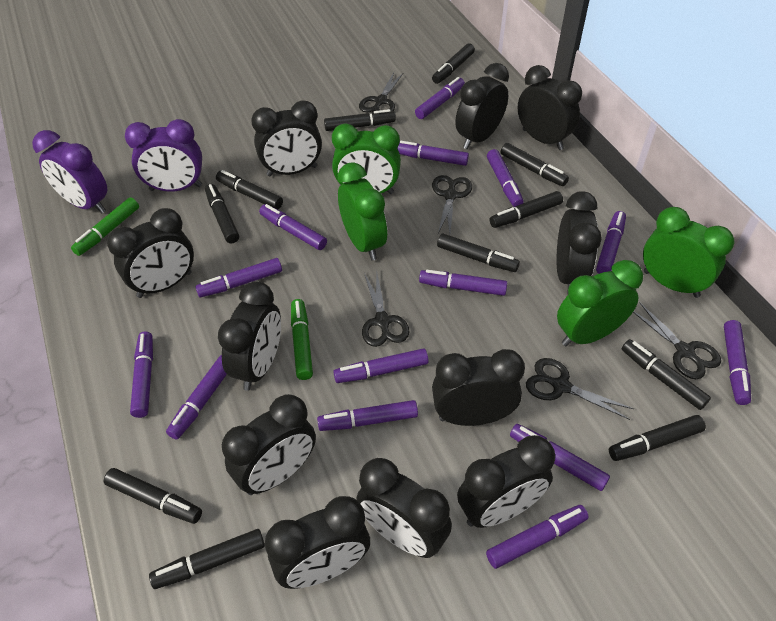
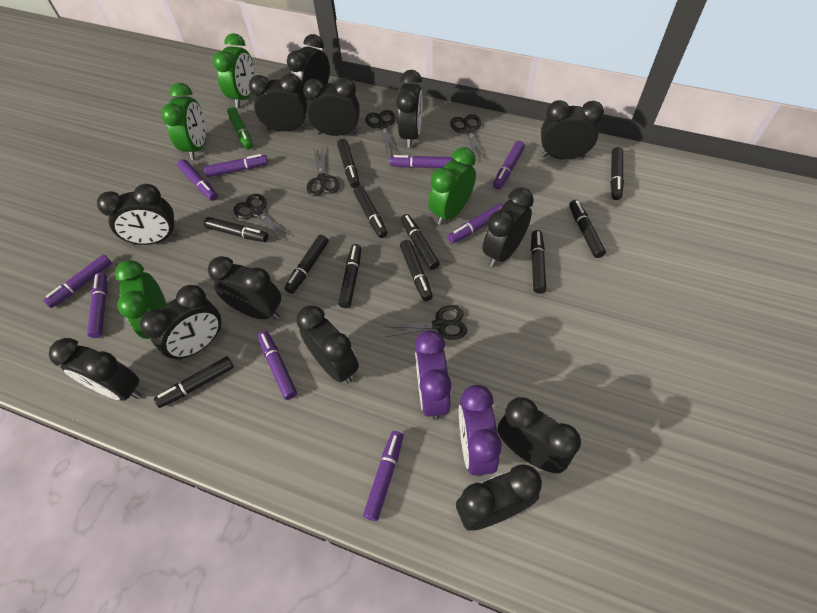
black clock: 11 -> 13
green marker: 2 -> 1
purple marker: 14 -> 9

